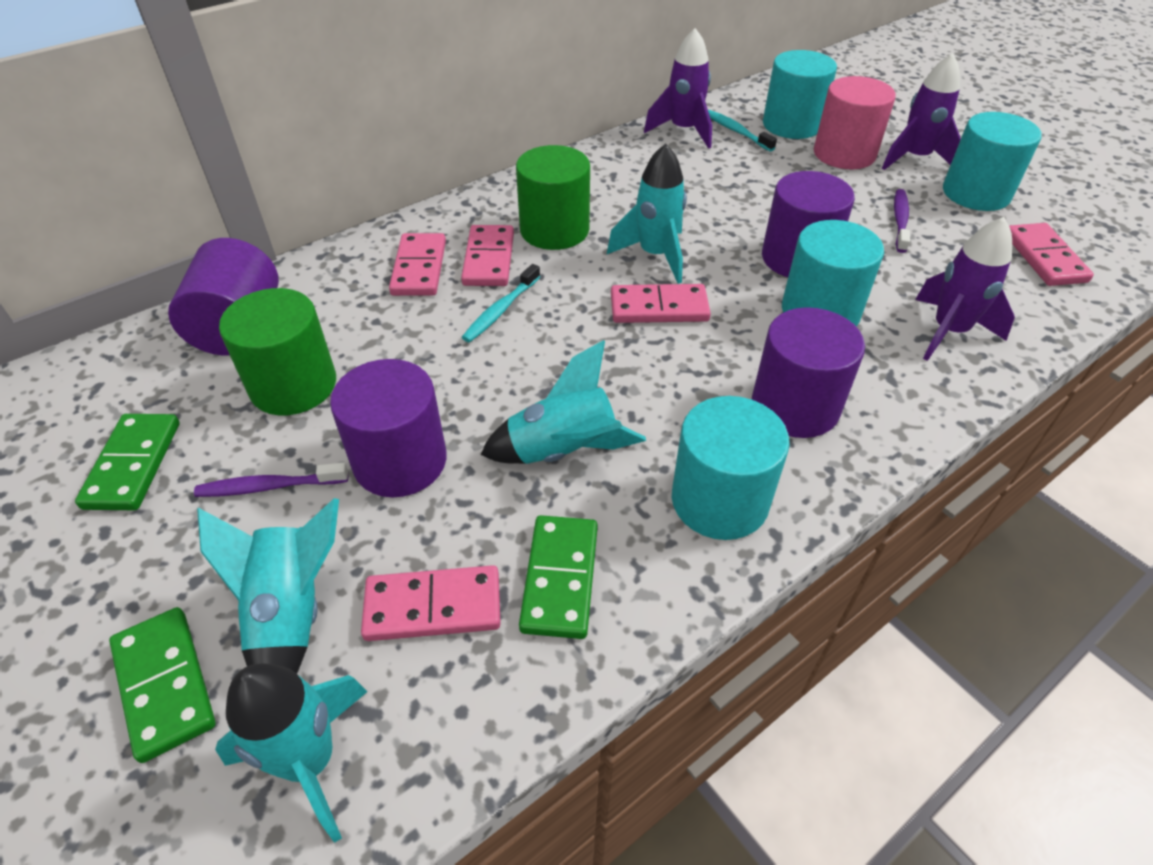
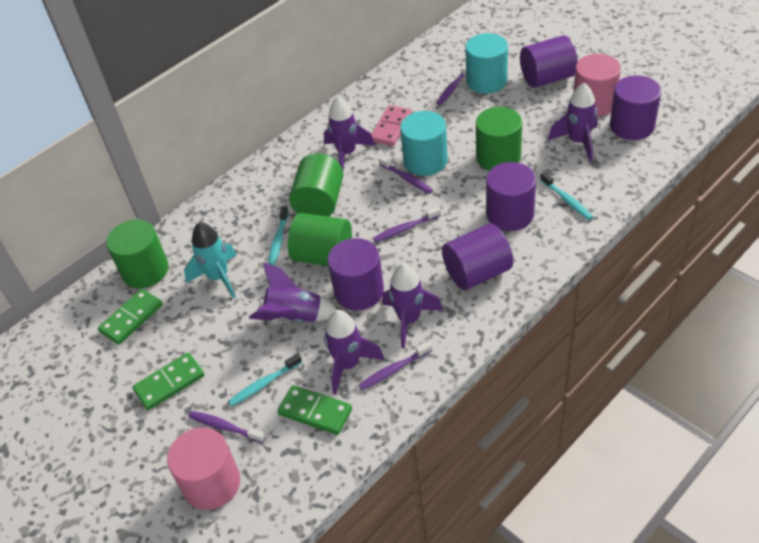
green cylinder: 2 -> 4
pink cylinder: 1 -> 2
pink domino: 5 -> 1
purple cylinder: 4 -> 5
purple rocket: 3 -> 5
purple toothbrush: 2 -> 5
turquoise cylinder: 4 -> 2
turquoise rocket: 4 -> 1
turquoise toothbrush: 2 -> 3

